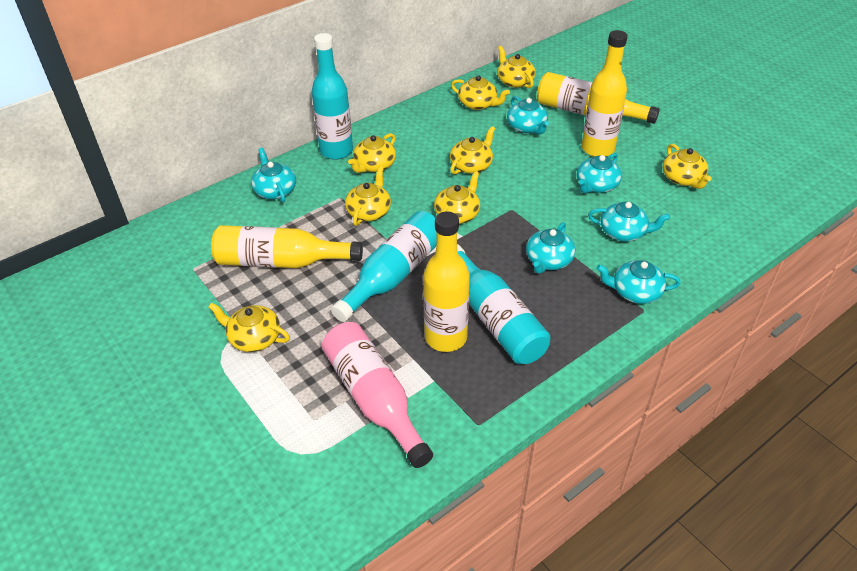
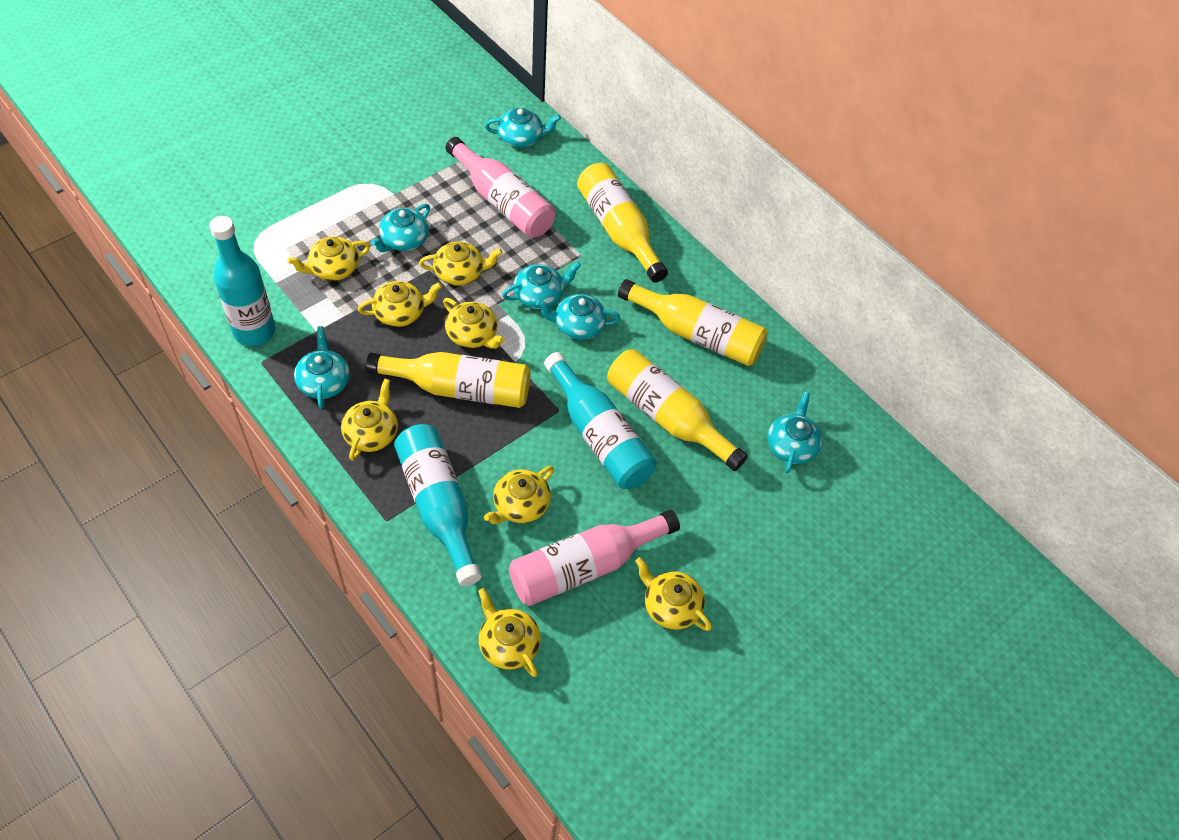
pink bottle: 1 -> 2

